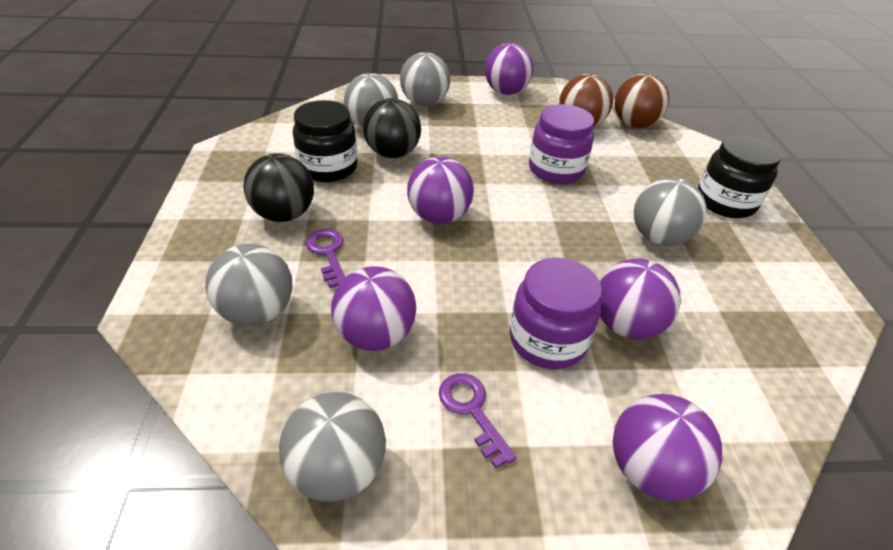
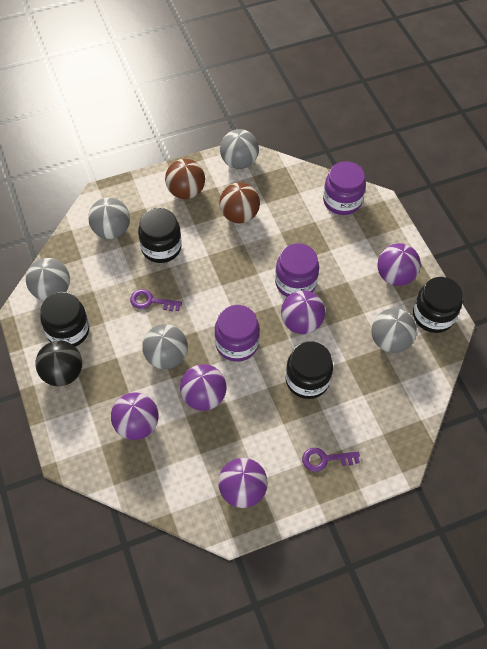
black ball: 2 -> 1
black jar: 2 -> 4
purple jar: 2 -> 3

